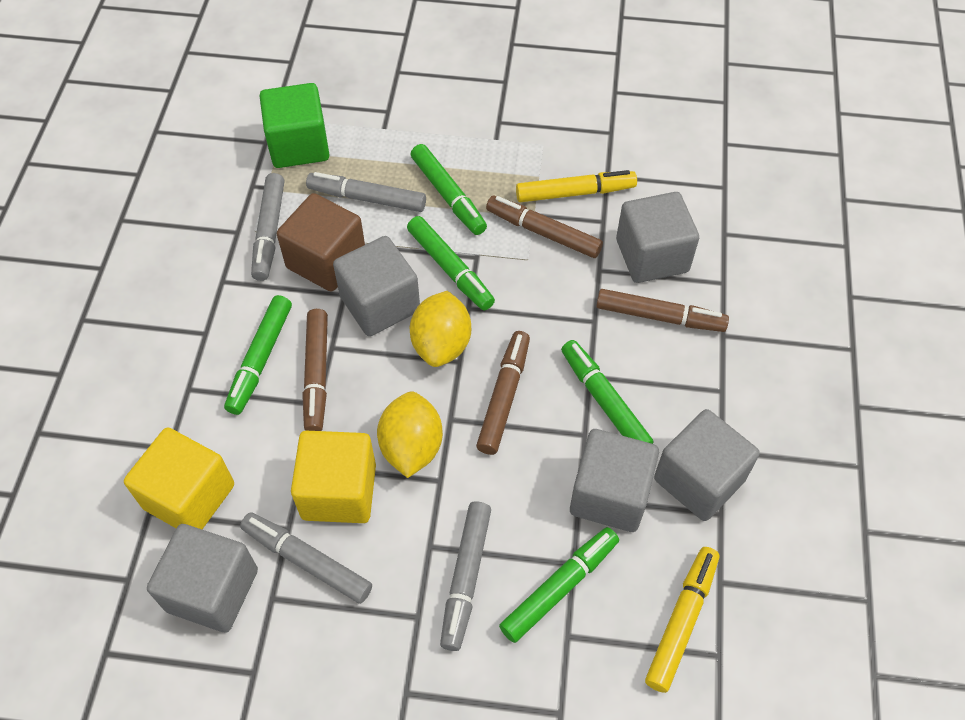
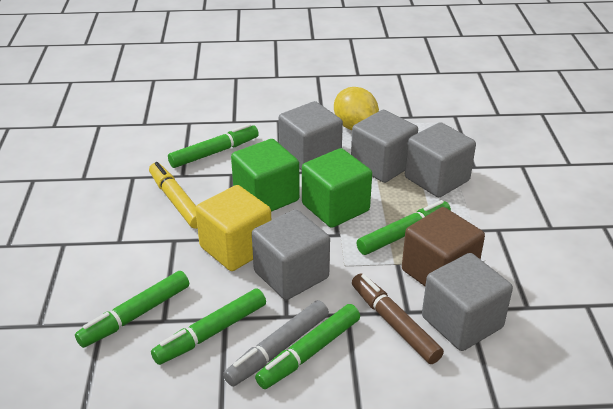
brown marker: 4 -> 1
green cube: 1 -> 2
grey marker: 4 -> 1
yellow cube: 2 -> 1
yellow lemon: 2 -> 1
yellow marker: 2 -> 1

